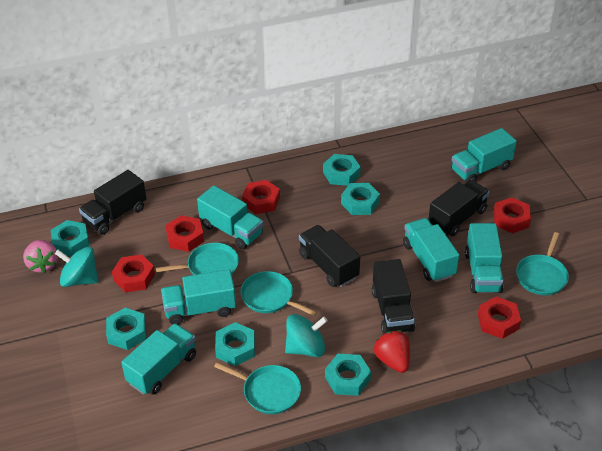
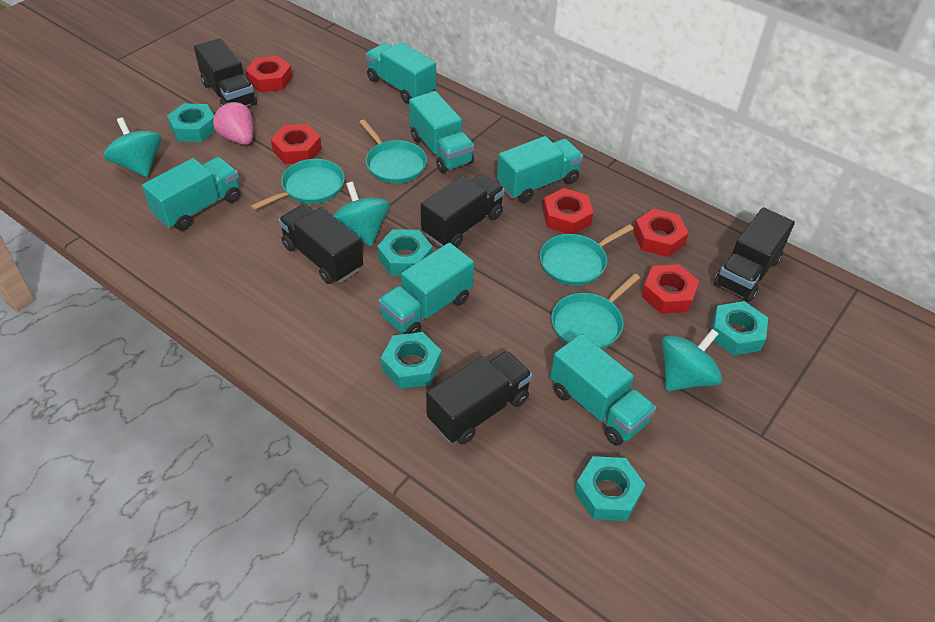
black truck: 4 -> 5
red strawberry: 1 -> 0
turquoise nut: 6 -> 5
turquoise spinning top: 2 -> 3

